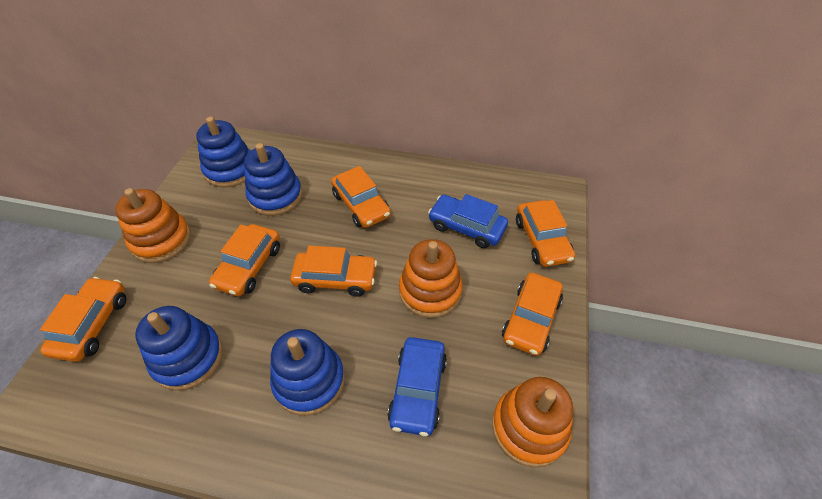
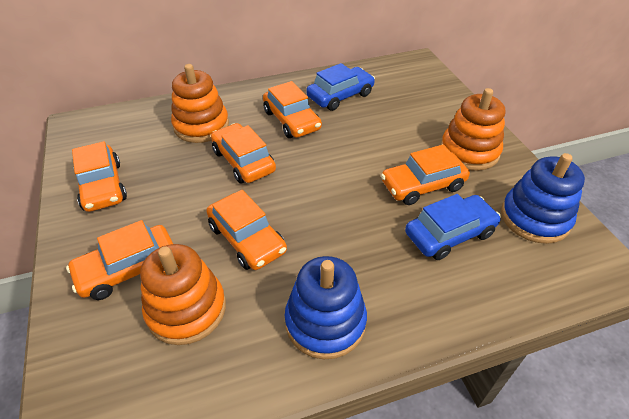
blue stacking toy: 4 -> 2

